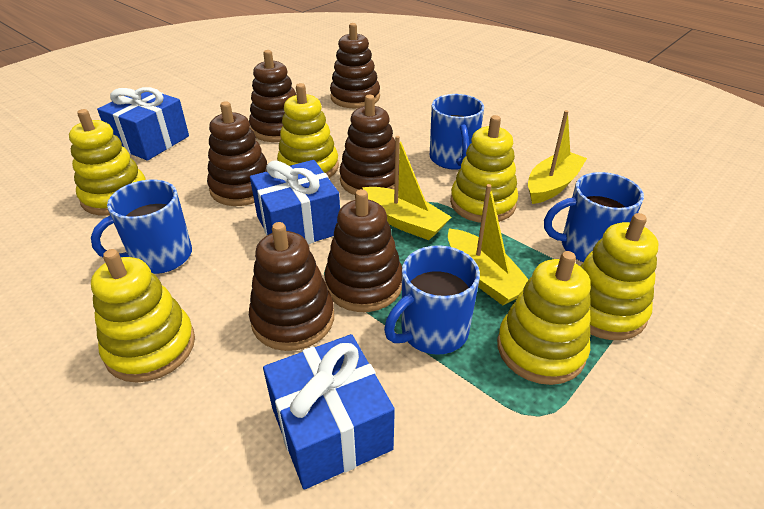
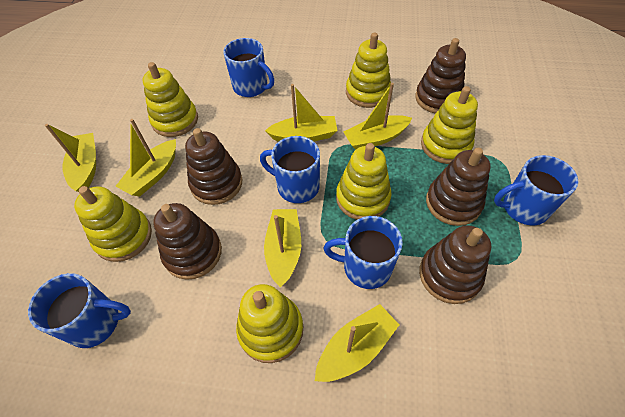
blue gift: 3 -> 0
blue mug: 4 -> 5
brown stacking toy: 6 -> 5
yellow boat: 3 -> 6

